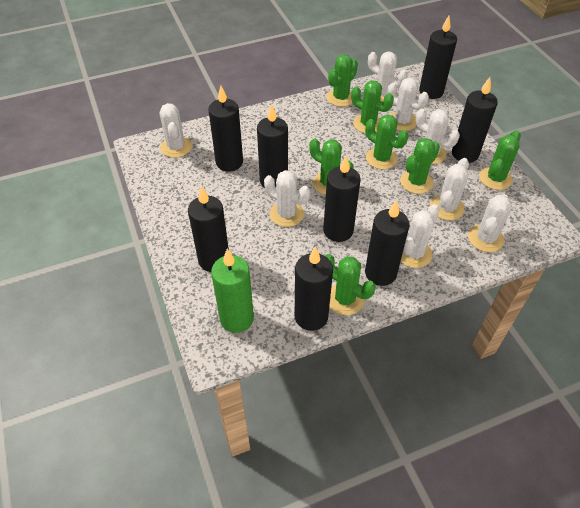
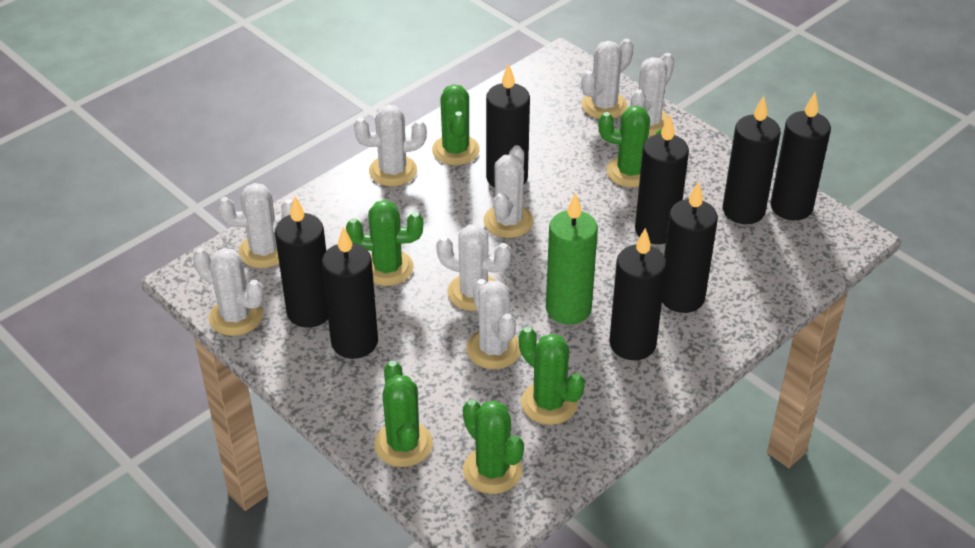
green cactus: 7 -> 6

